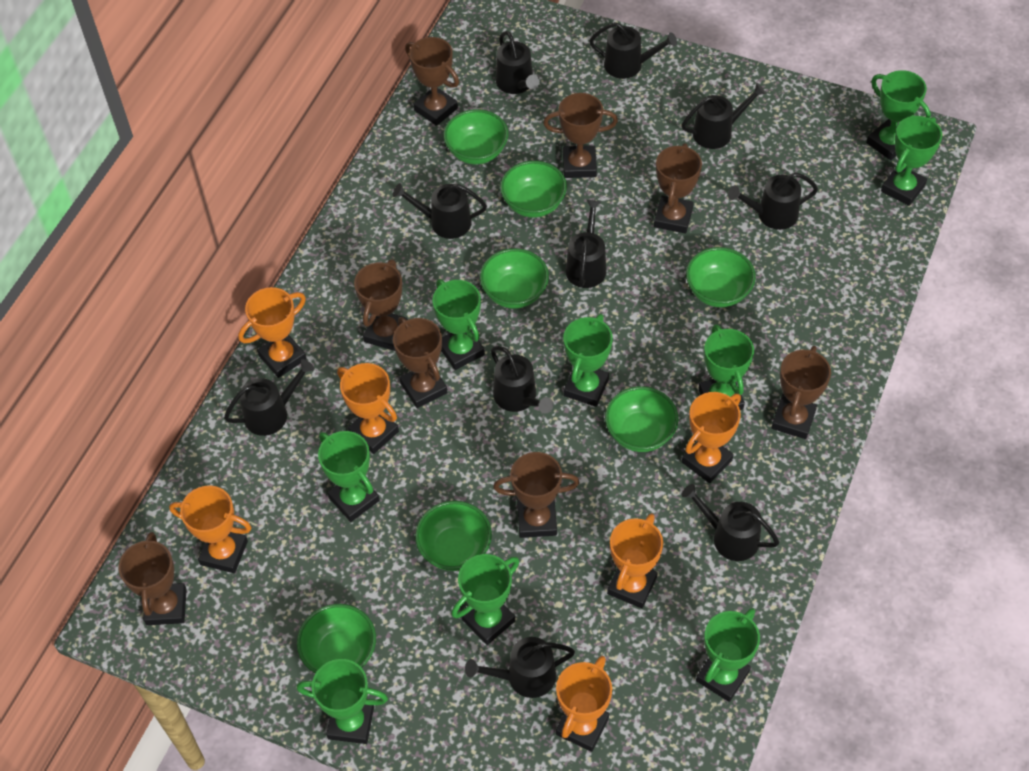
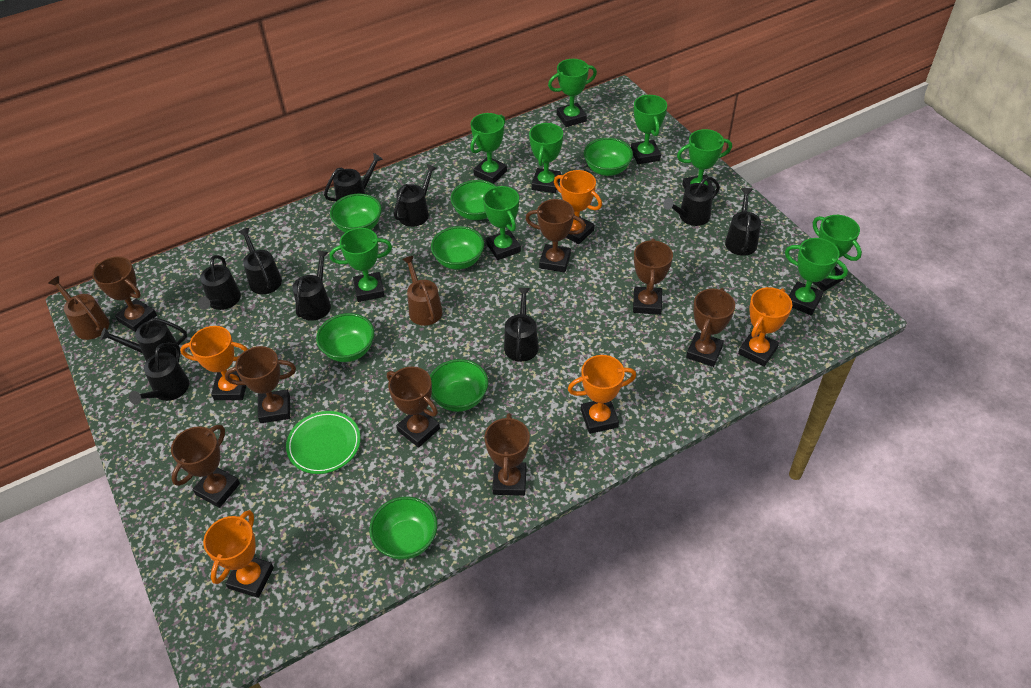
brown watering can: 0 -> 2
green plate: 0 -> 1
orange trophy: 6 -> 5

